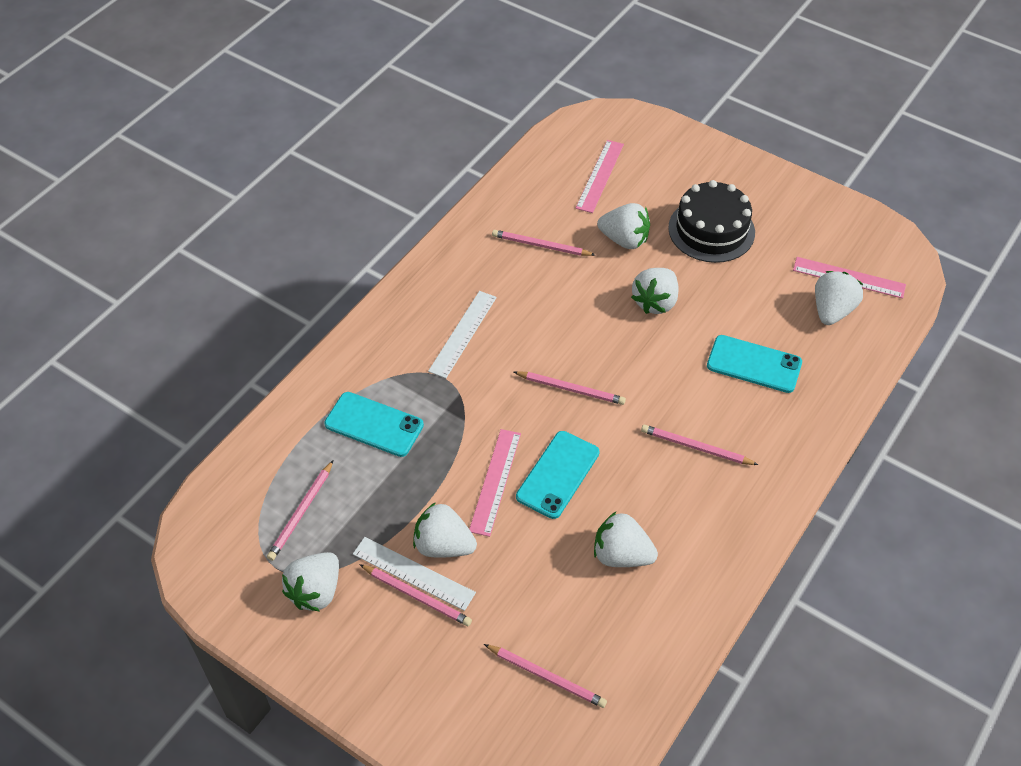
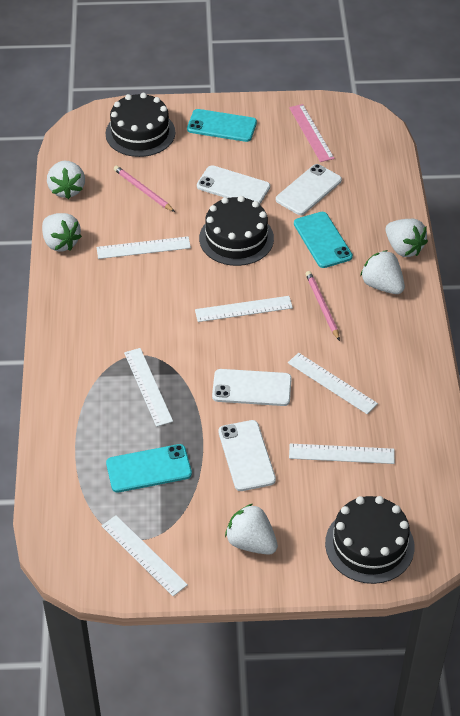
black cake: 1 -> 3
pink pencil: 6 -> 2
pink ruler: 3 -> 1
white phone: 0 -> 4
white ruler: 2 -> 6
white strawberry: 6 -> 5

